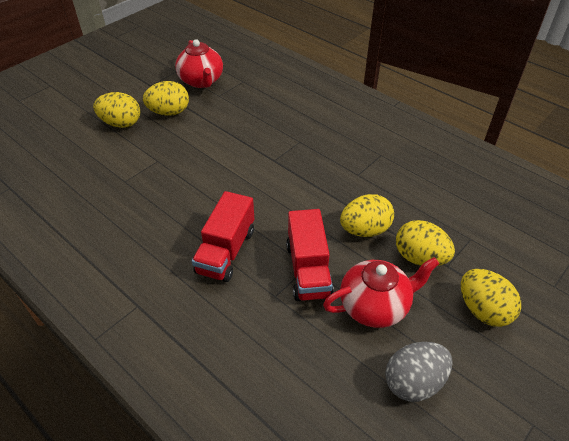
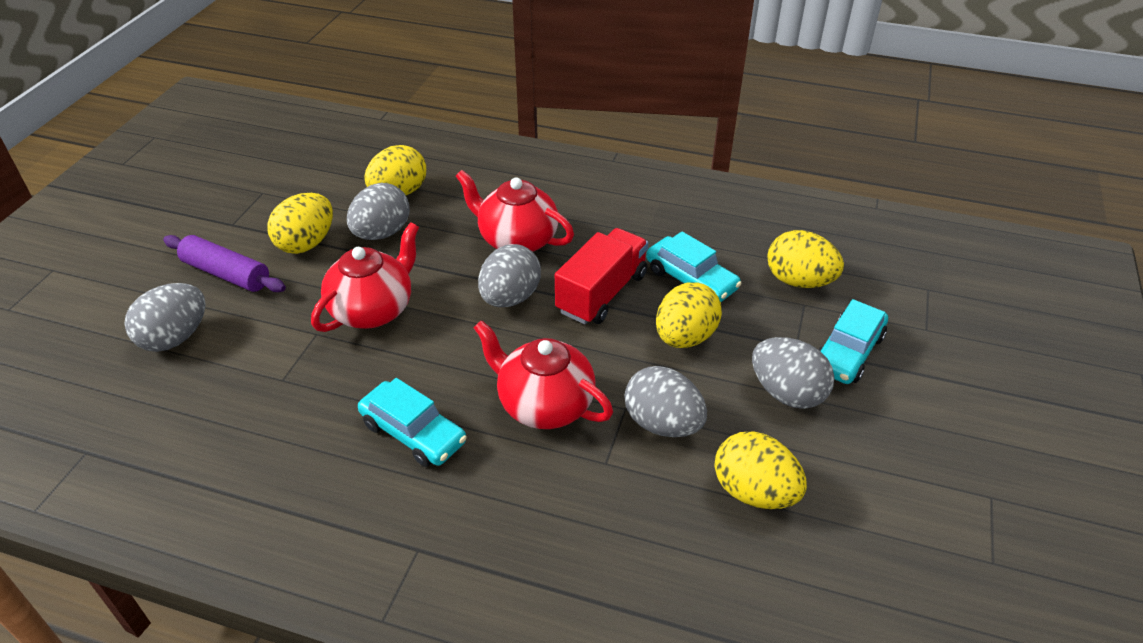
grey egg: 1 -> 5
purple rolling pin: 0 -> 1
red teapot: 2 -> 3
red truck: 2 -> 1
turquoise car: 0 -> 3

